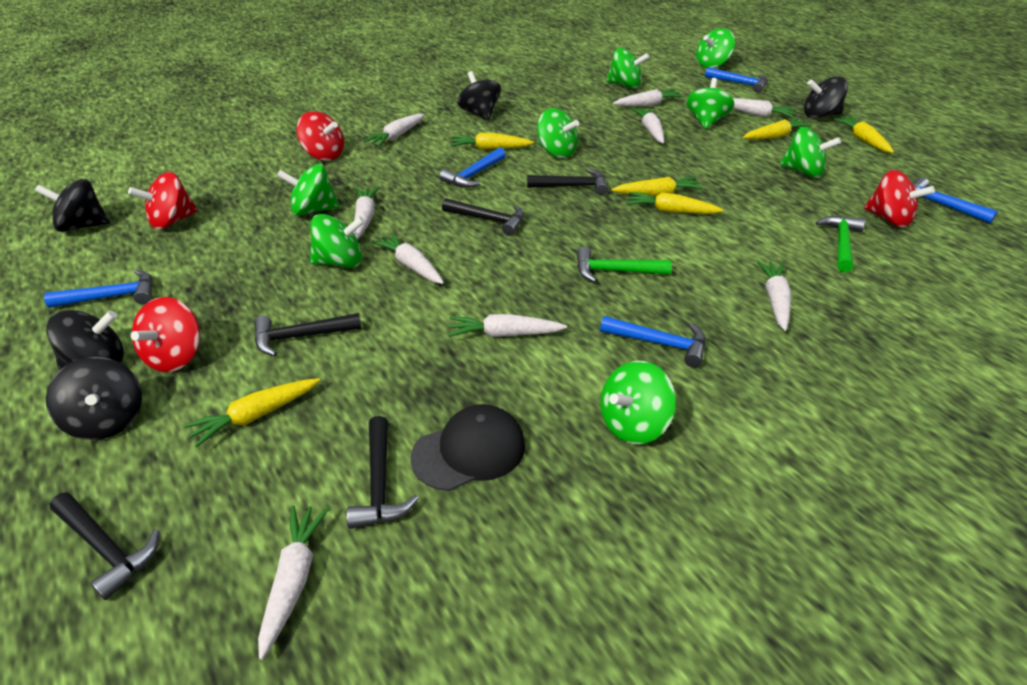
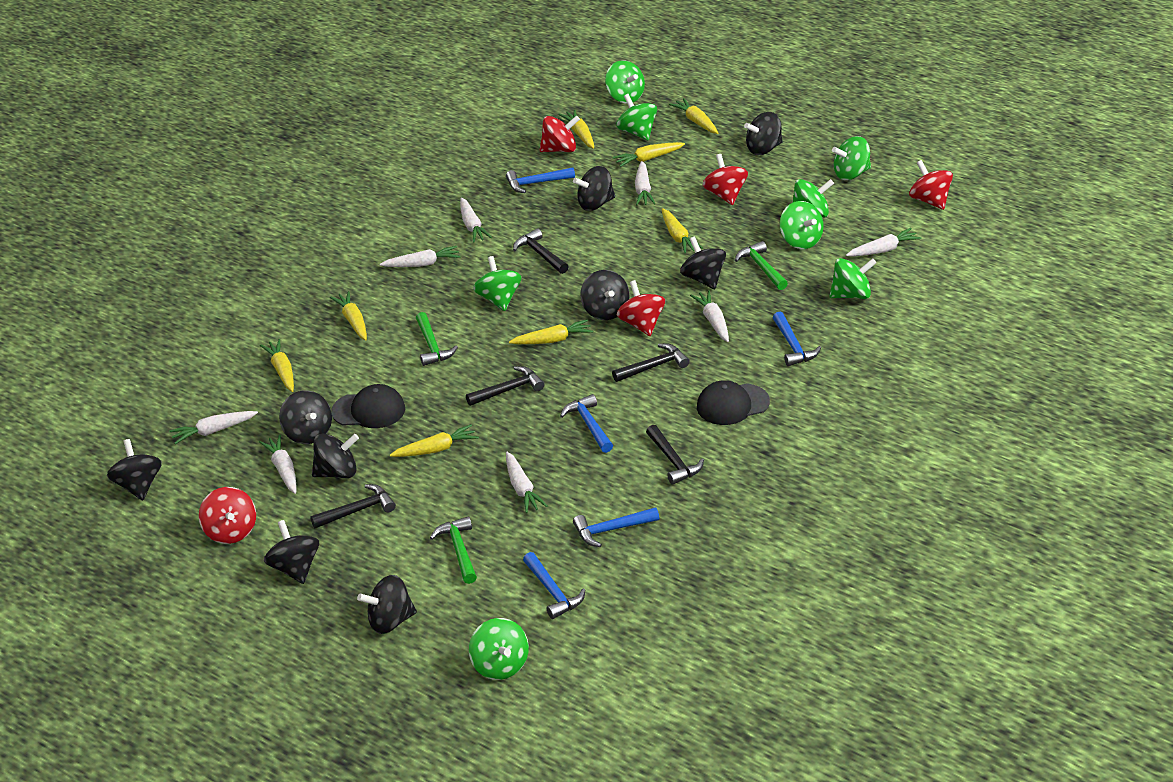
black cap: 1 -> 2
black spinning top: 5 -> 9
green hammer: 2 -> 3
red spinning top: 4 -> 5
white carrot: 9 -> 8
yellow carrot: 6 -> 8

